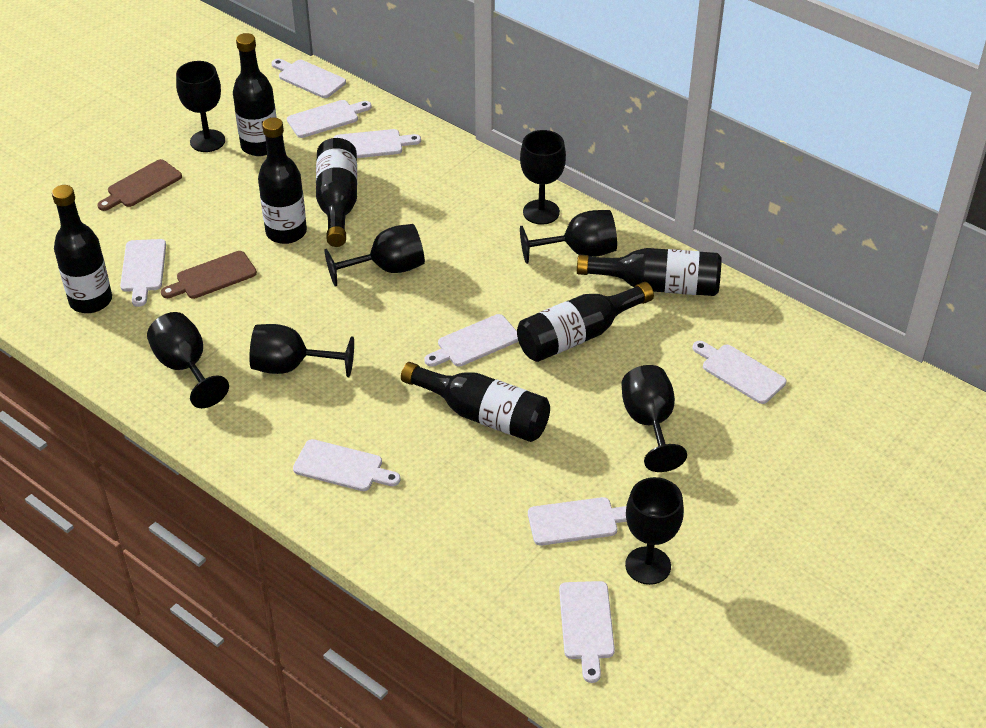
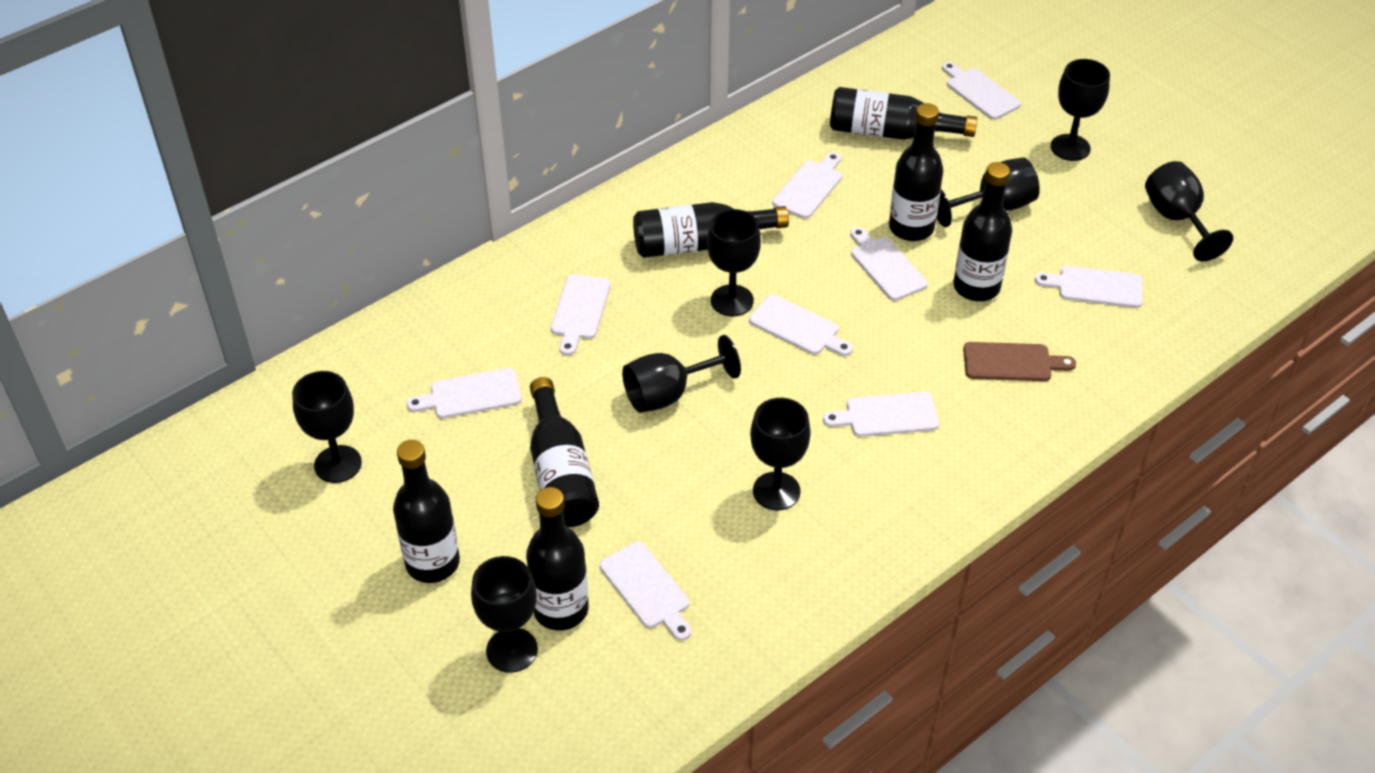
brown cutting board: 2 -> 1

